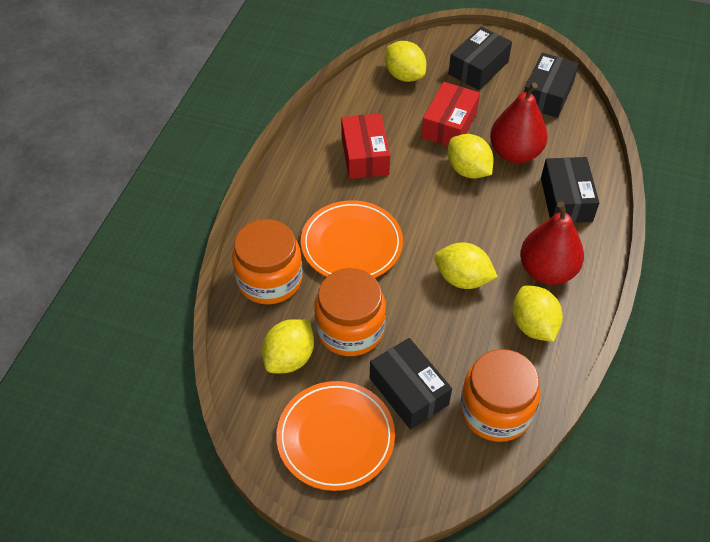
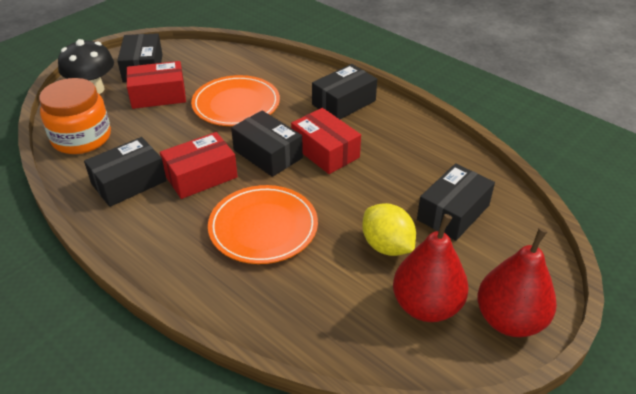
black box: 4 -> 5
black mushroom: 0 -> 1
orange jar: 3 -> 1
red box: 2 -> 3
yellow lemon: 5 -> 1

